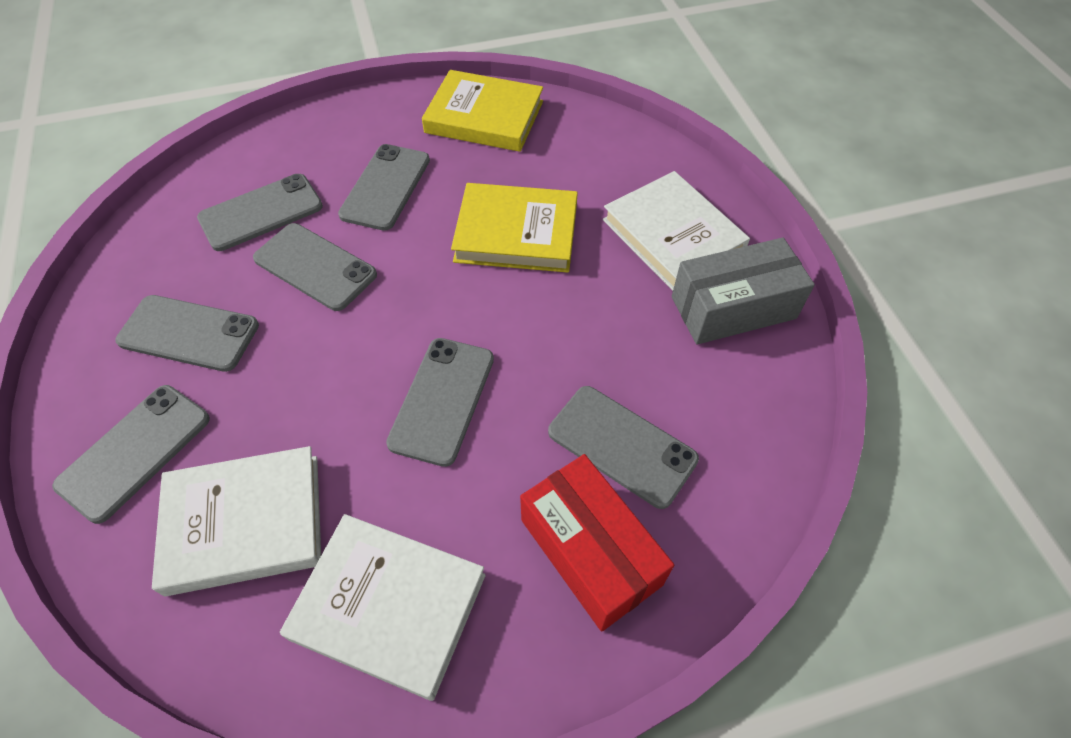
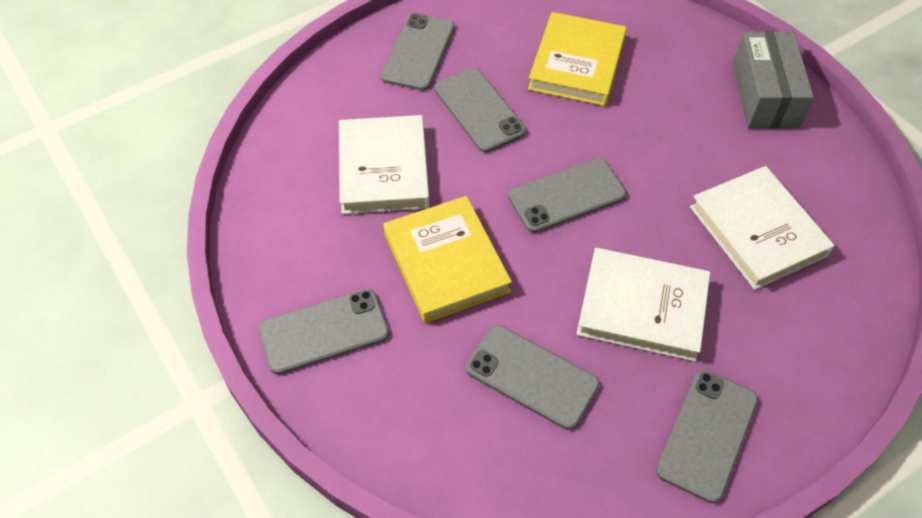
grey phone: 7 -> 6
red box: 1 -> 0

